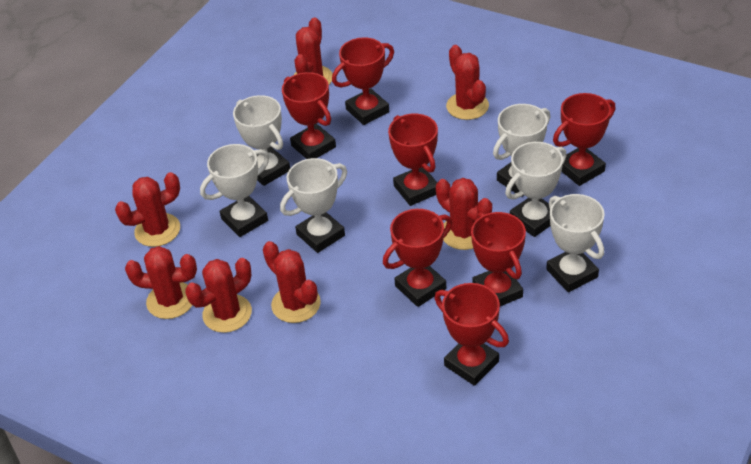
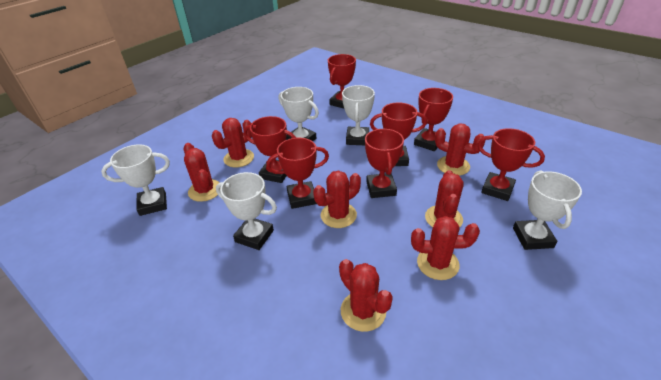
white trophy: 6 -> 5

